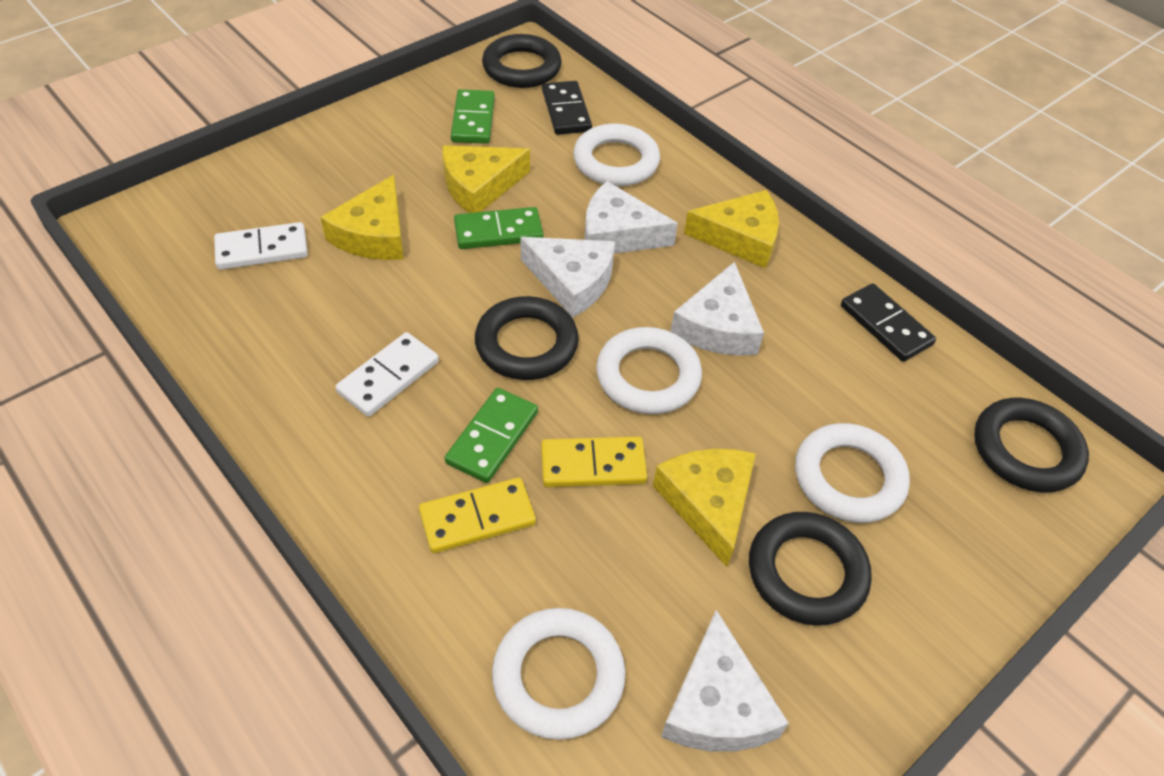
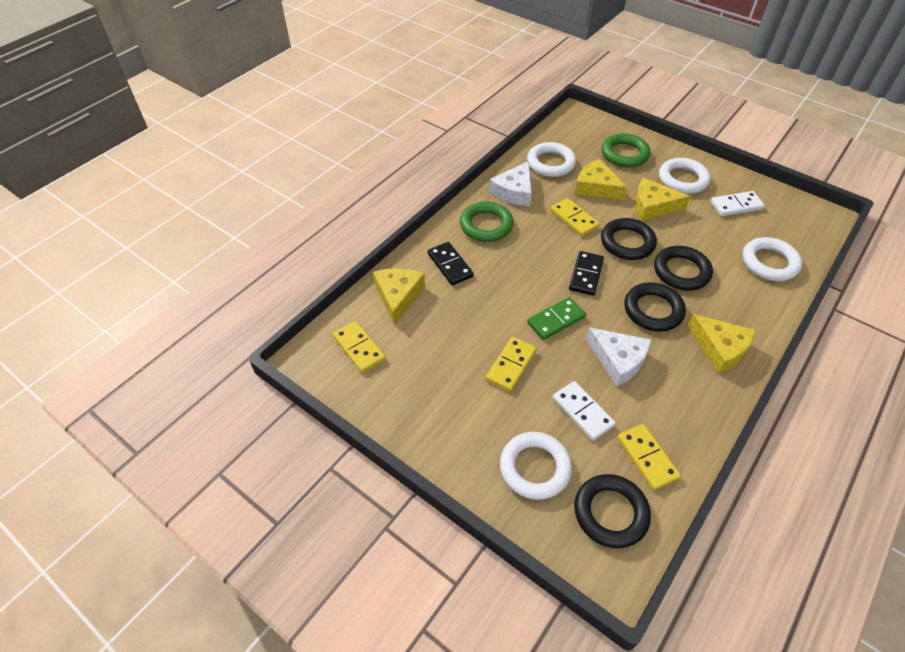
green domino: 3 -> 1
green ring: 0 -> 2
white cheese: 4 -> 2
yellow domino: 2 -> 4

